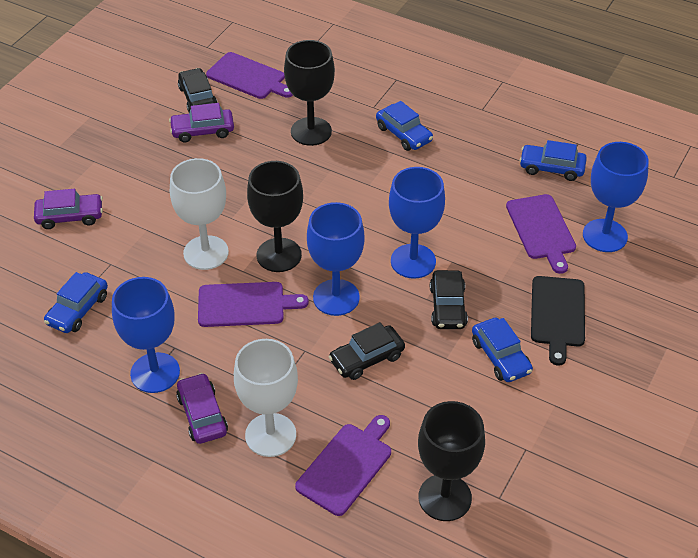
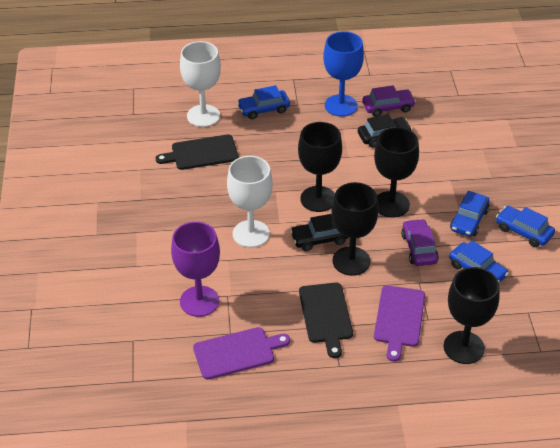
black car: 3 -> 2
black cutting board: 1 -> 2
black goblet: 3 -> 4
blue goblet: 4 -> 1
purple car: 3 -> 2
purple cutting board: 4 -> 2
purple goblet: 0 -> 1

